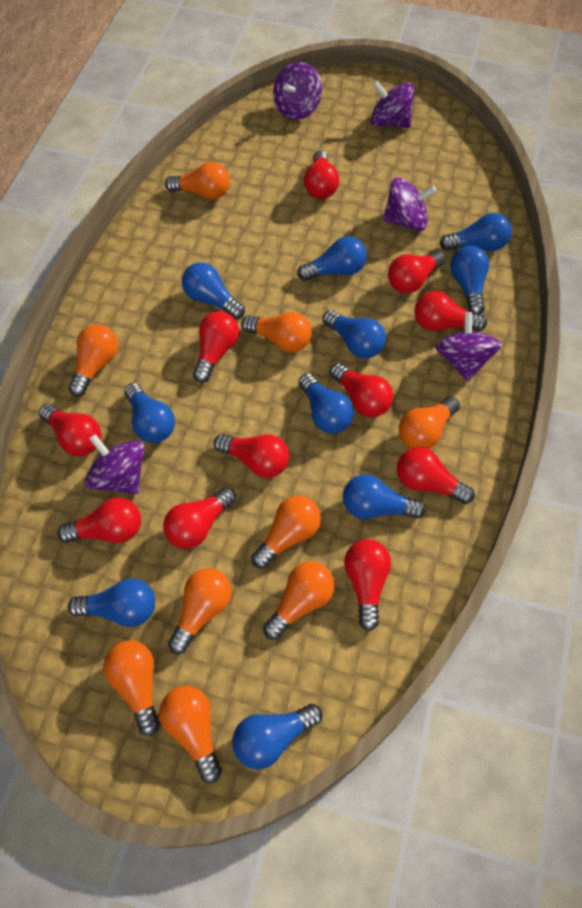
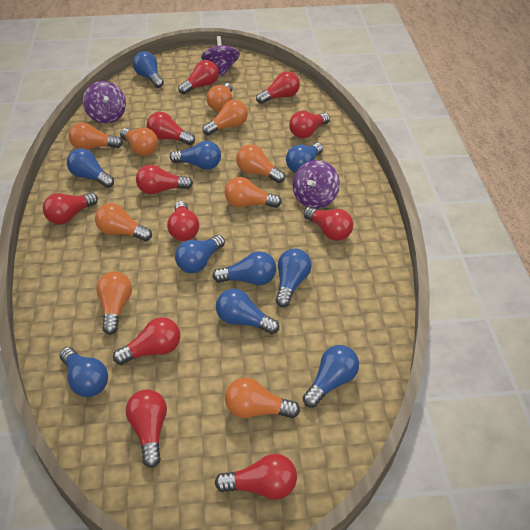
purple spinning top: 5 -> 3

